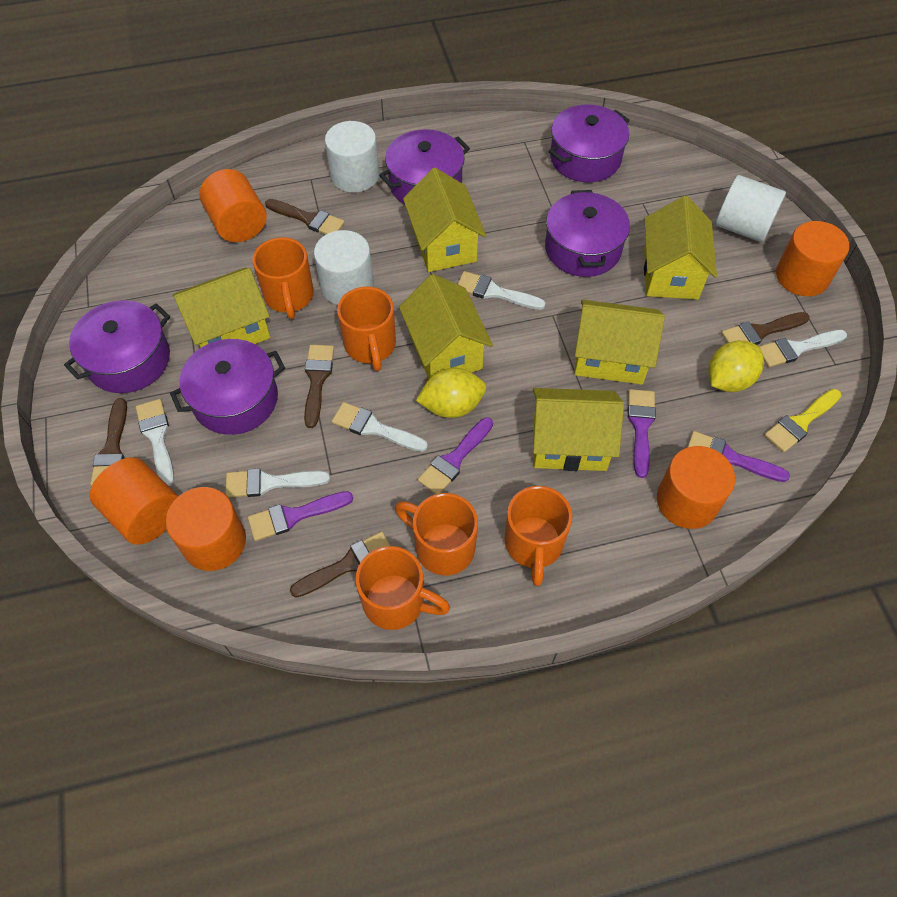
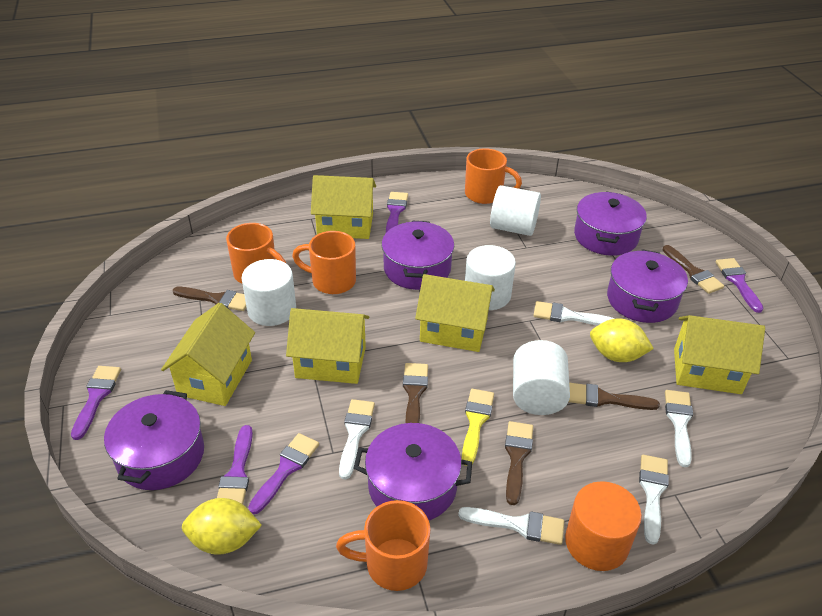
orange cylinder: 5 -> 1
orange mug: 5 -> 4
purple brush: 4 -> 5
white cylinder: 3 -> 4
yellow house: 6 -> 5

